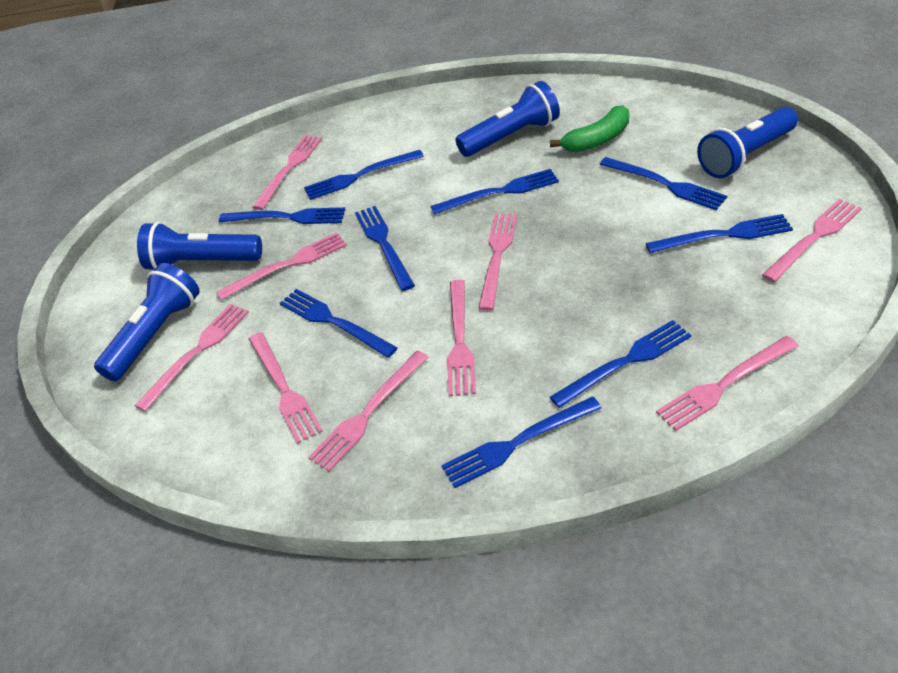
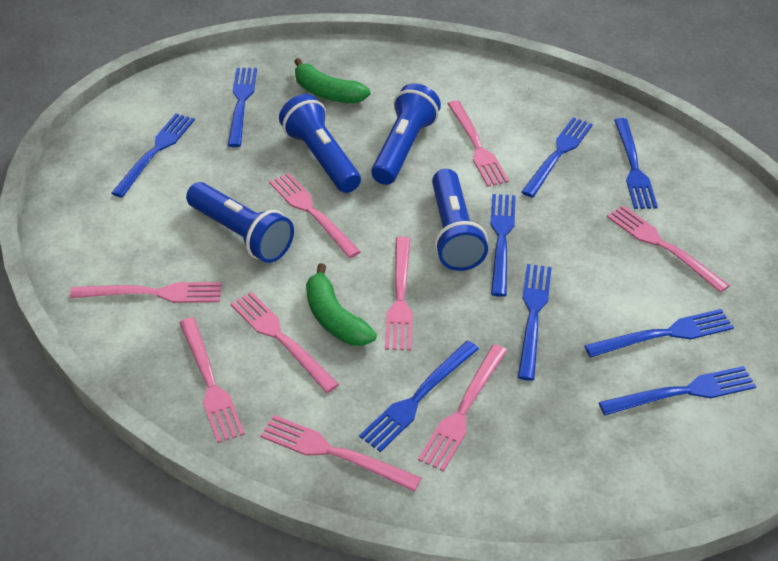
green banana: 1 -> 2

